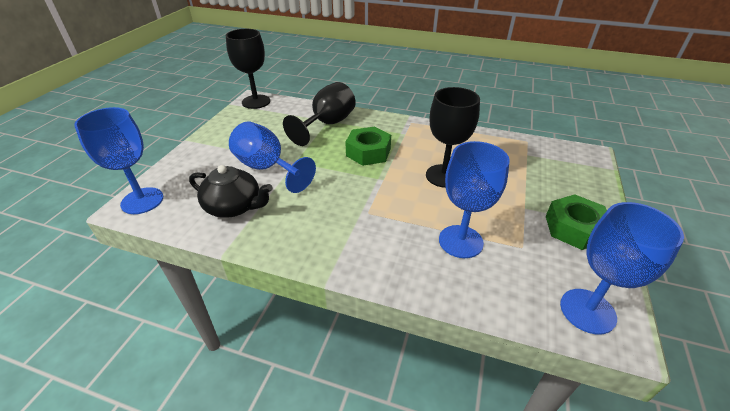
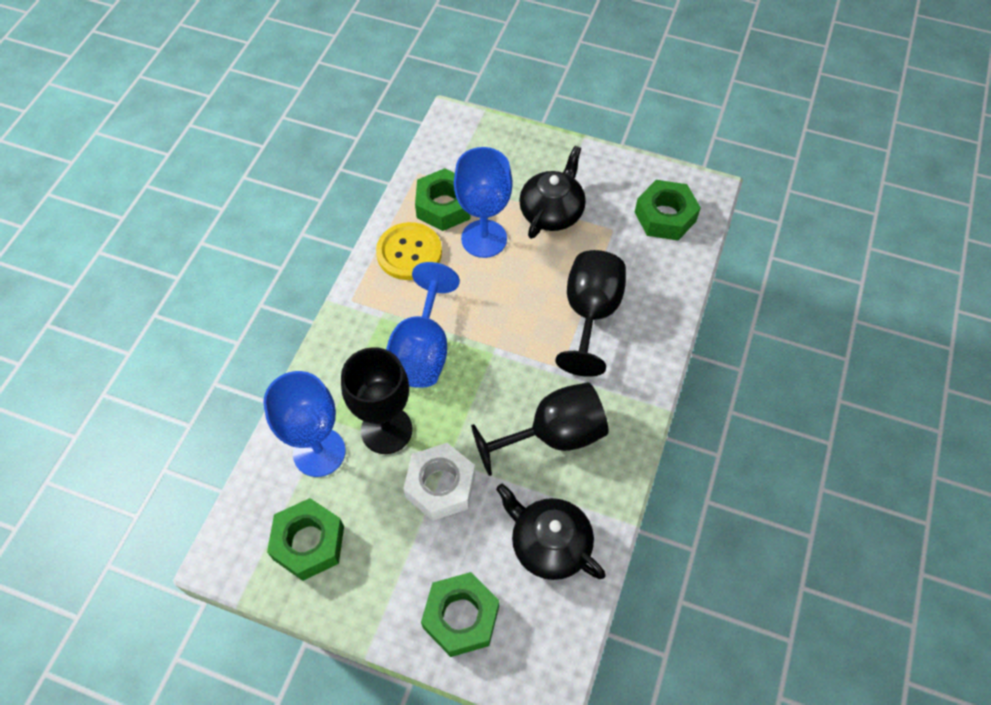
black teapot: 1 -> 2
blue goblet: 4 -> 3
green nut: 2 -> 4
white nut: 0 -> 1
yellow button: 0 -> 1

